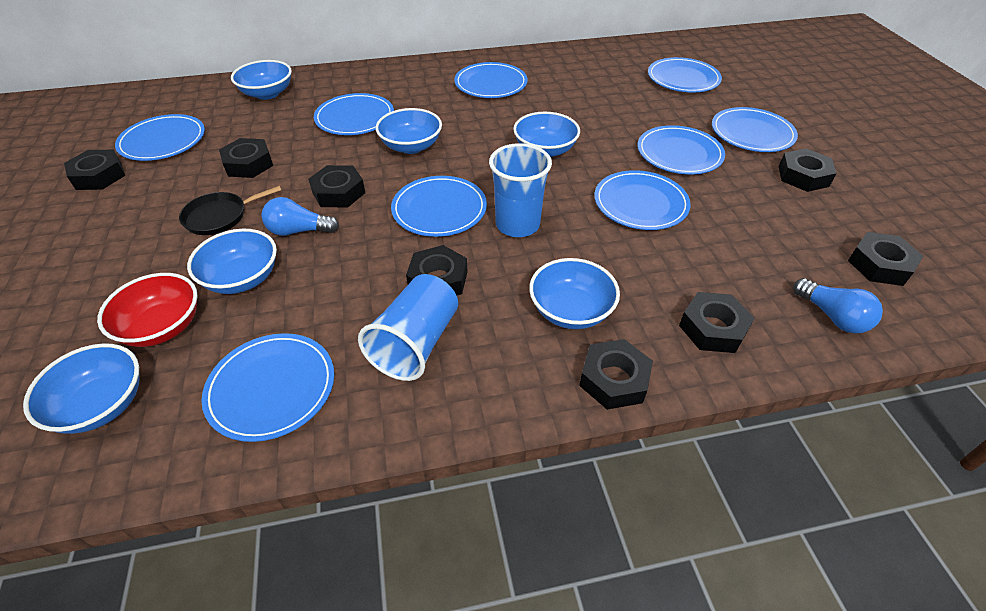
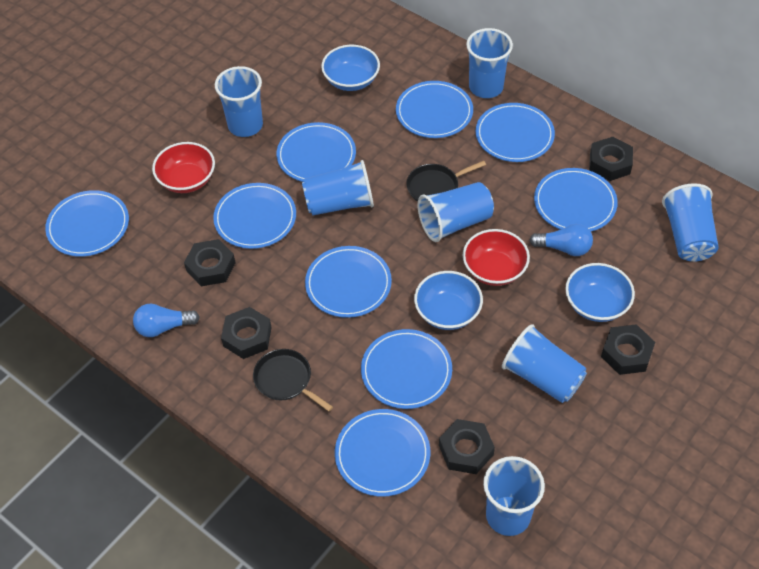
black nut: 8 -> 5
black pan: 1 -> 2
blue bowl: 6 -> 3
blue cup: 2 -> 7
red bowl: 1 -> 2

